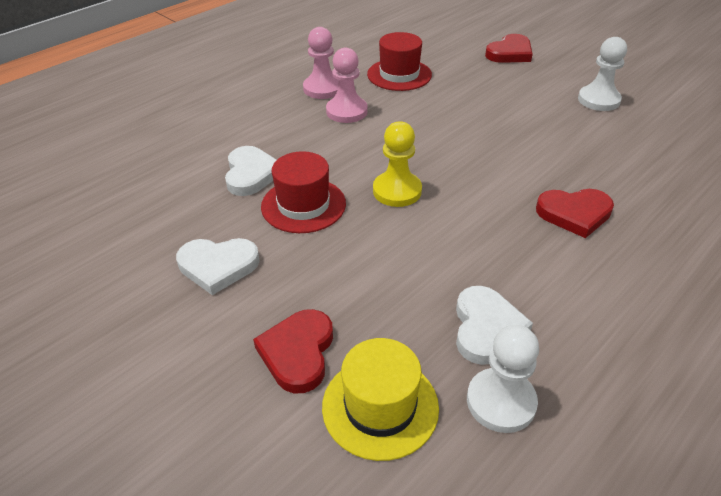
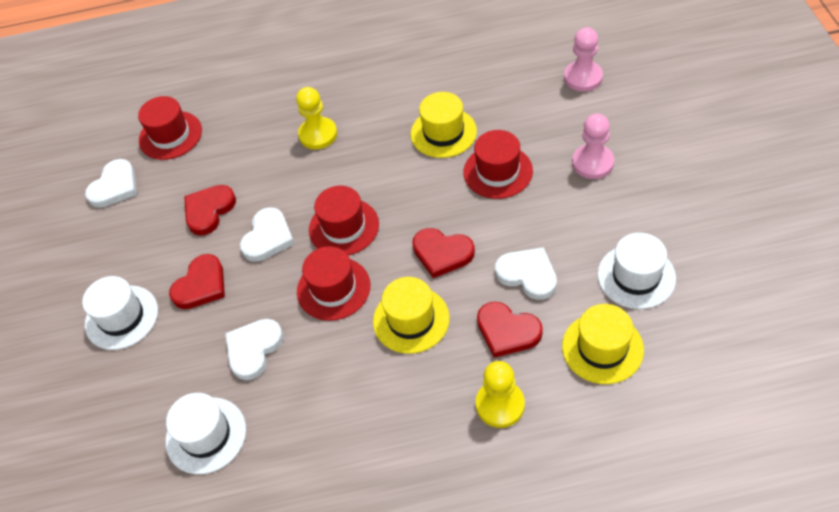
red hat: 2 -> 4
red heart: 3 -> 4
white hat: 0 -> 3
white heart: 3 -> 4
white pawn: 2 -> 0
yellow hat: 1 -> 3
yellow pawn: 1 -> 2

